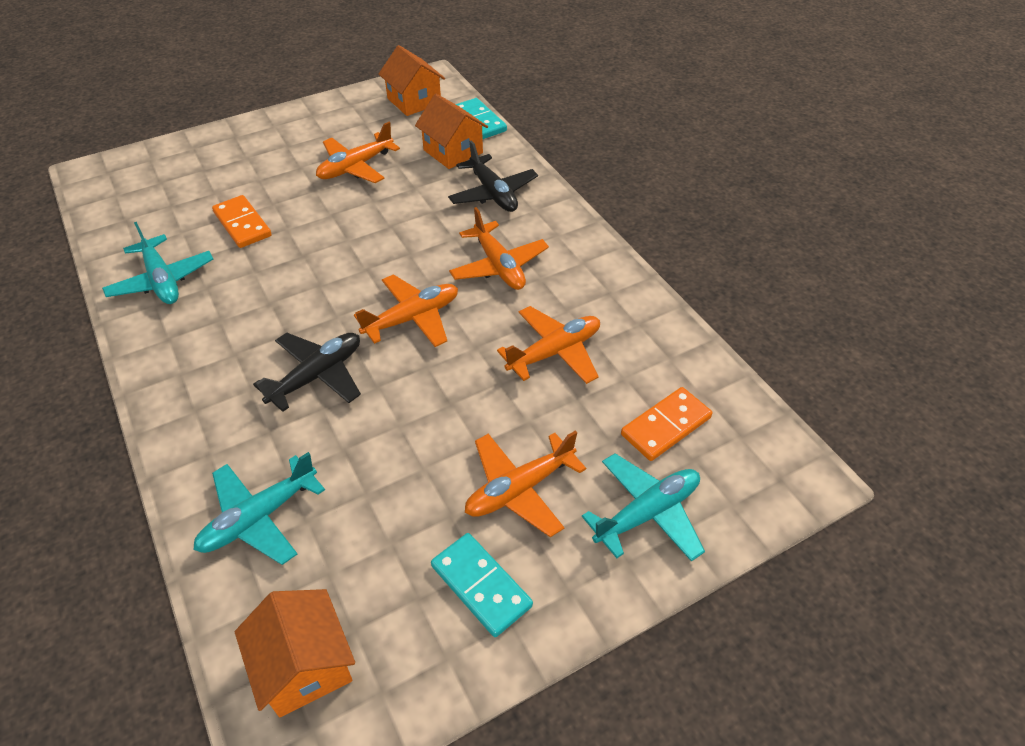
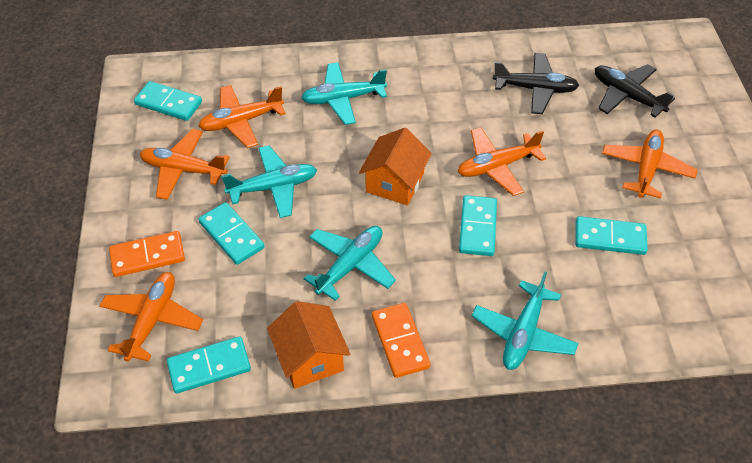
orange house: 3 -> 2
turquoise domino: 2 -> 5
turquoise plane: 3 -> 4

